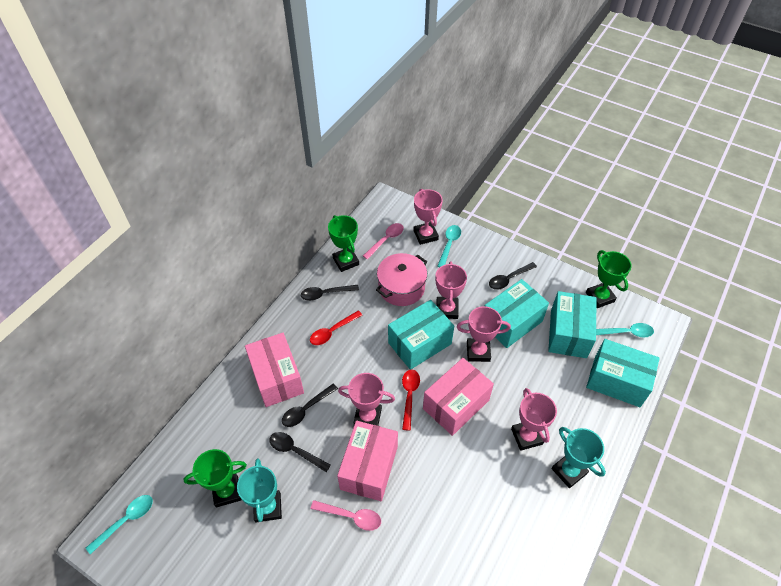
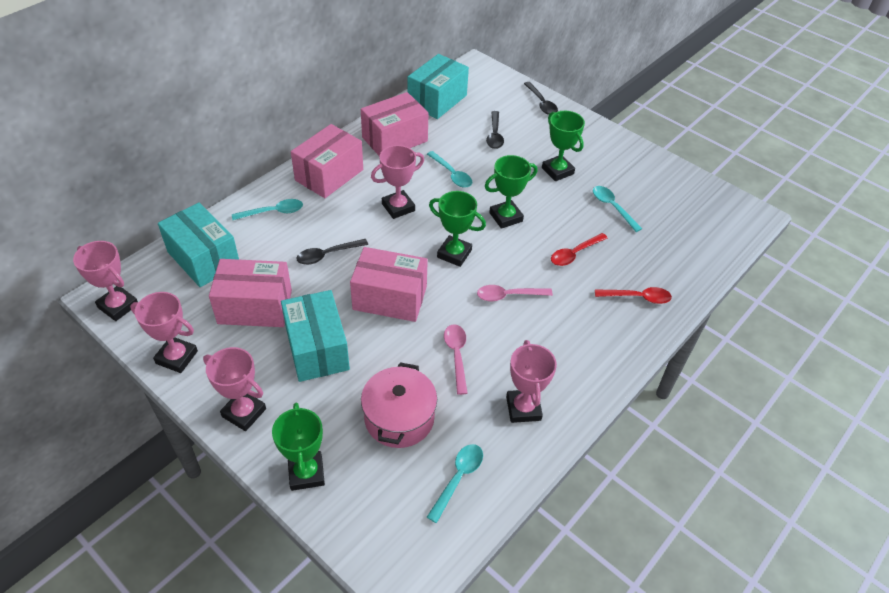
black spoon: 4 -> 3
green trophy: 3 -> 4
pink box: 3 -> 4
turquoise box: 4 -> 3
turquoise spoon: 3 -> 4
turquoise trophy: 2 -> 0

